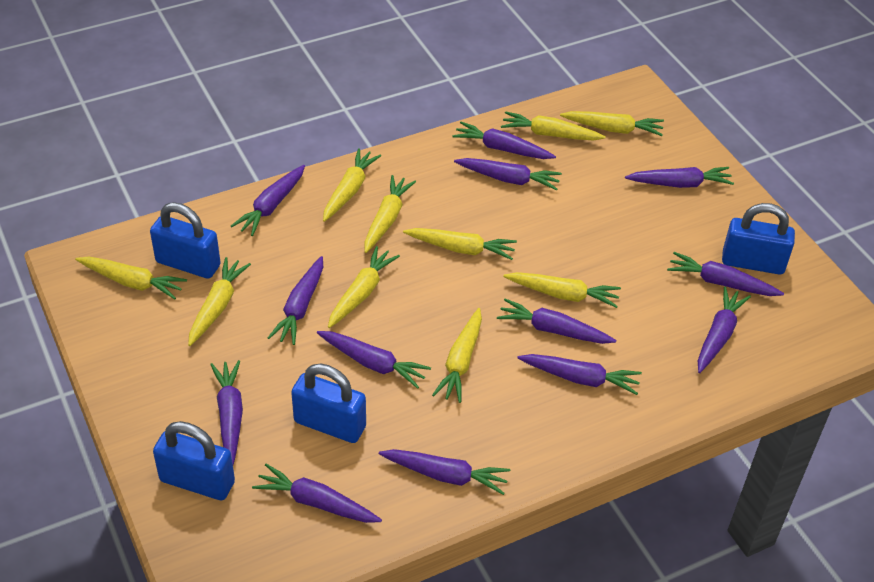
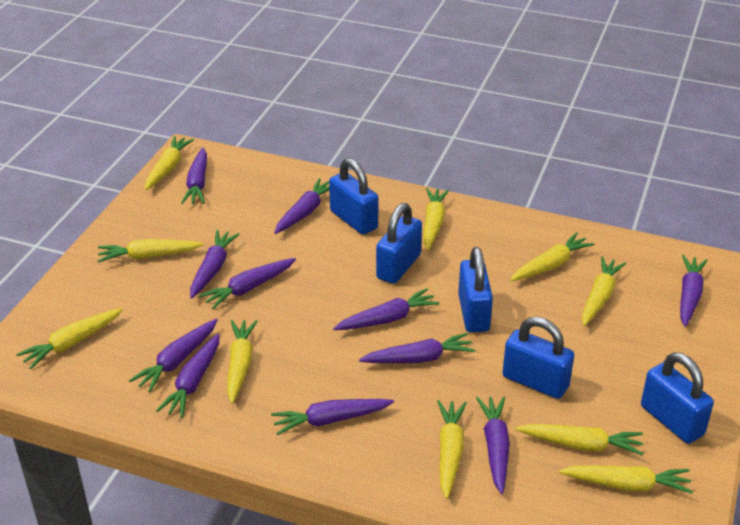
blue padlock: 4 -> 5
purple carrot: 13 -> 11

